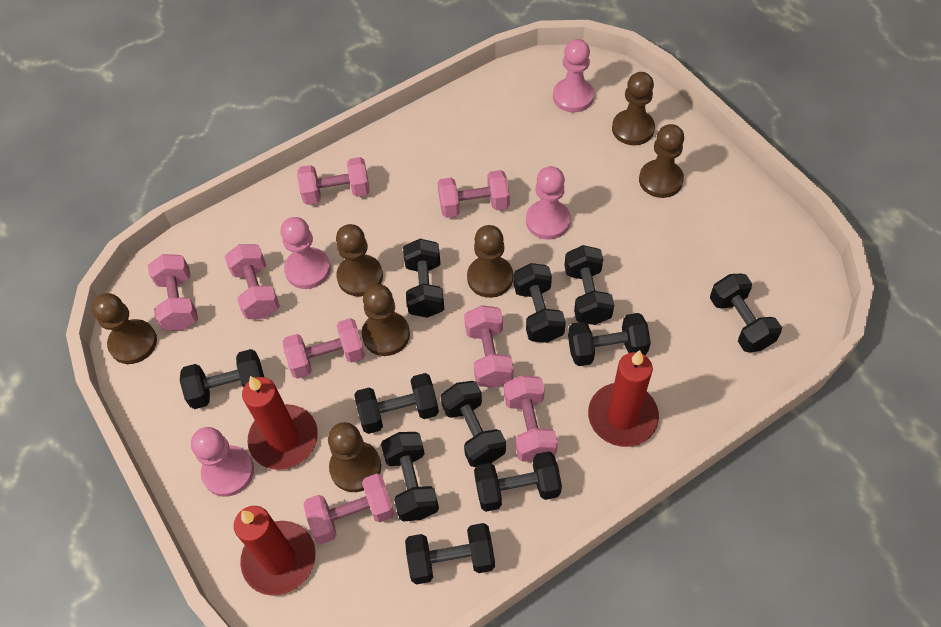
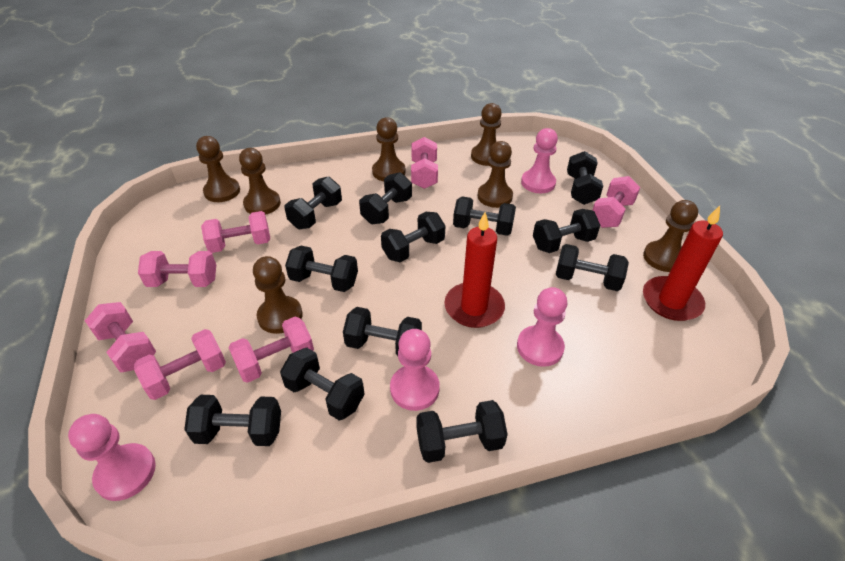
black dumbbell: 11 -> 12
pink dumbbell: 8 -> 7
red candle: 3 -> 2

